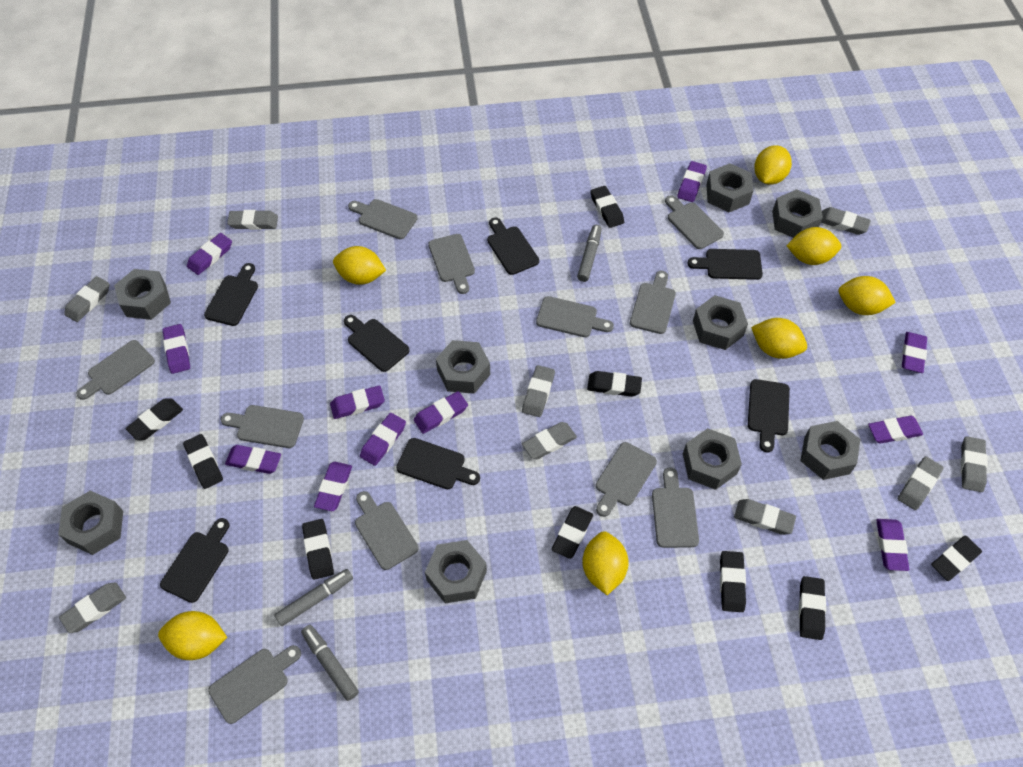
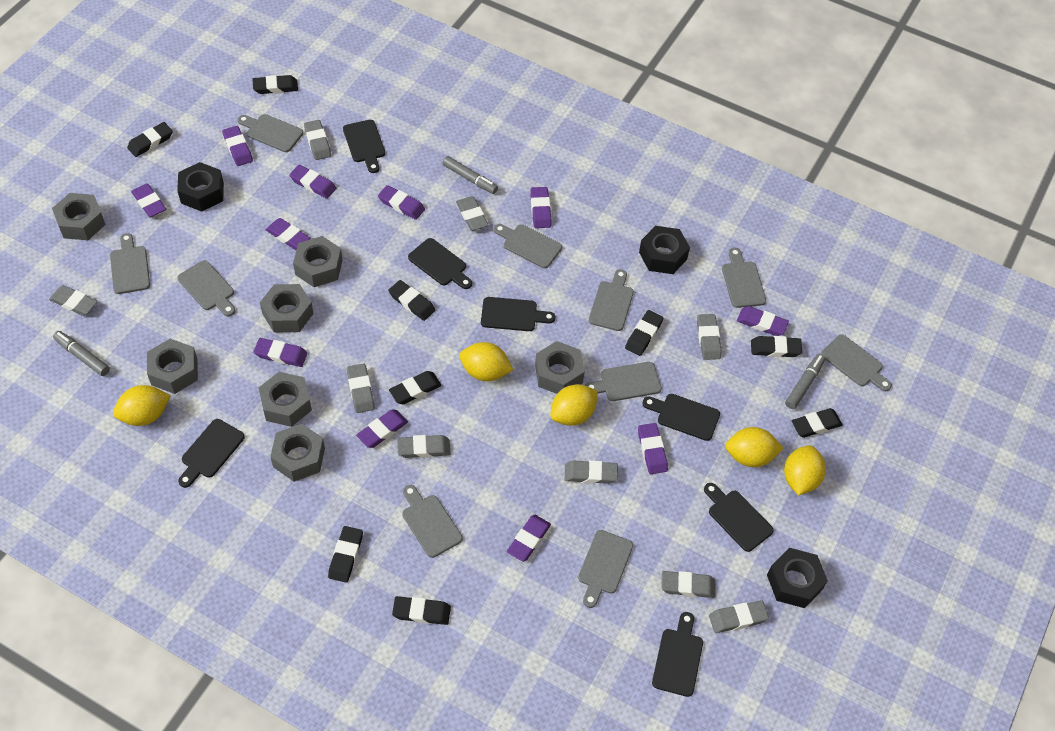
black nut: 0 -> 3
grey cutting board: 11 -> 10
grey nut: 9 -> 7
yellow lemon: 7 -> 5

